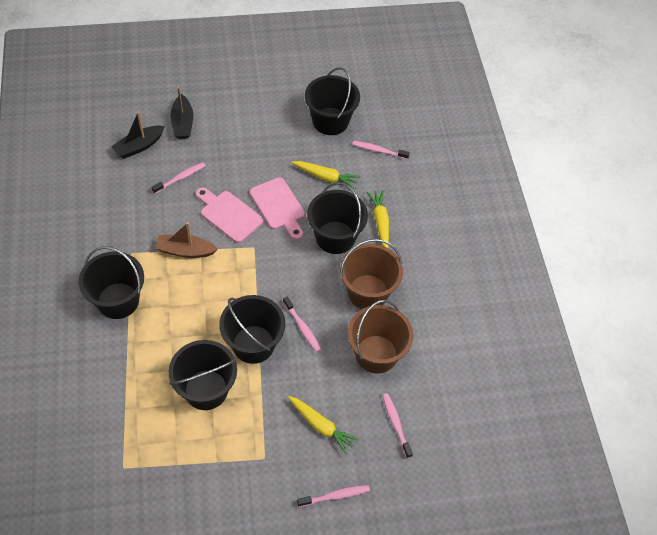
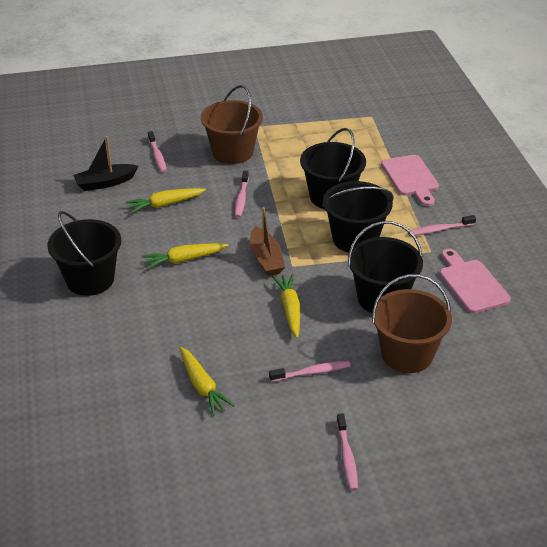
black boat: 2 -> 1
black bucket: 5 -> 4
yellow carrot: 3 -> 4

